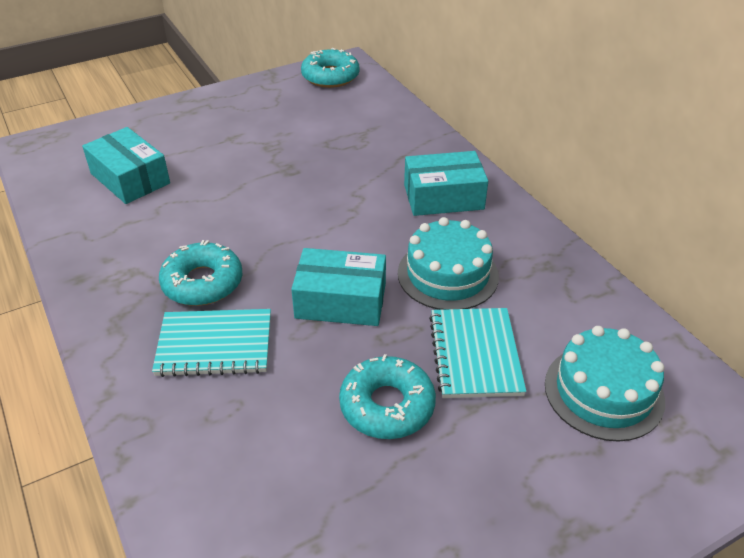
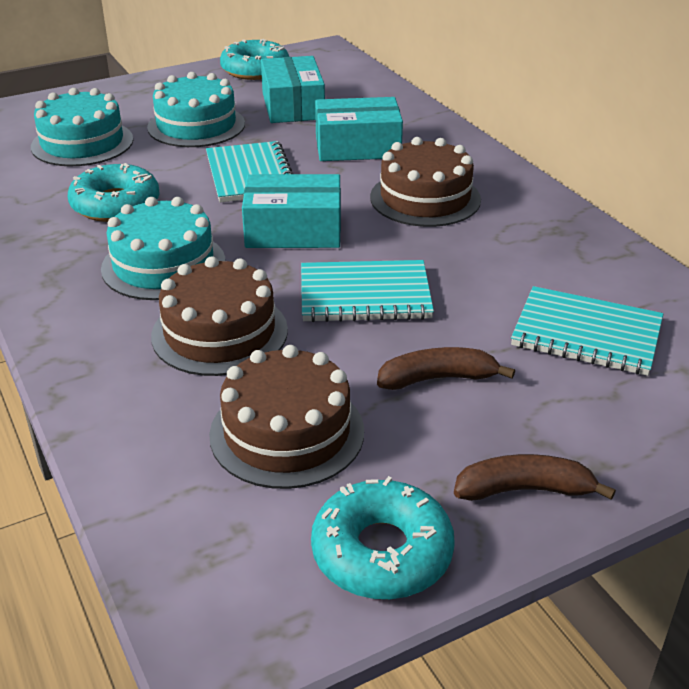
brown banana: 0 -> 2
brown cake: 0 -> 3
turquoise cake: 2 -> 3
turquoise notebook: 2 -> 3

